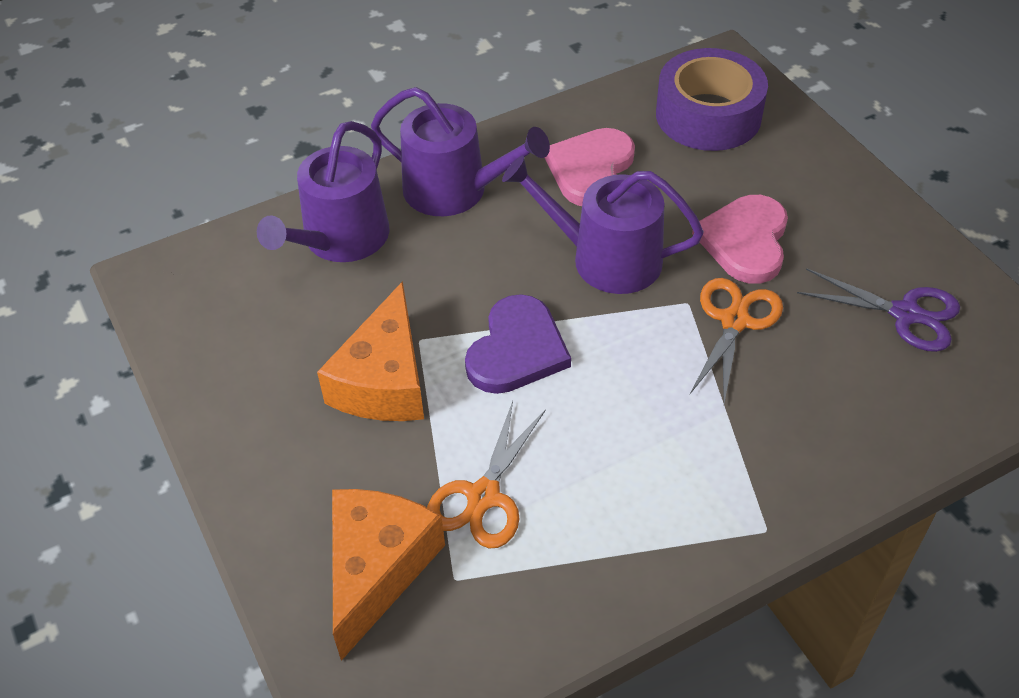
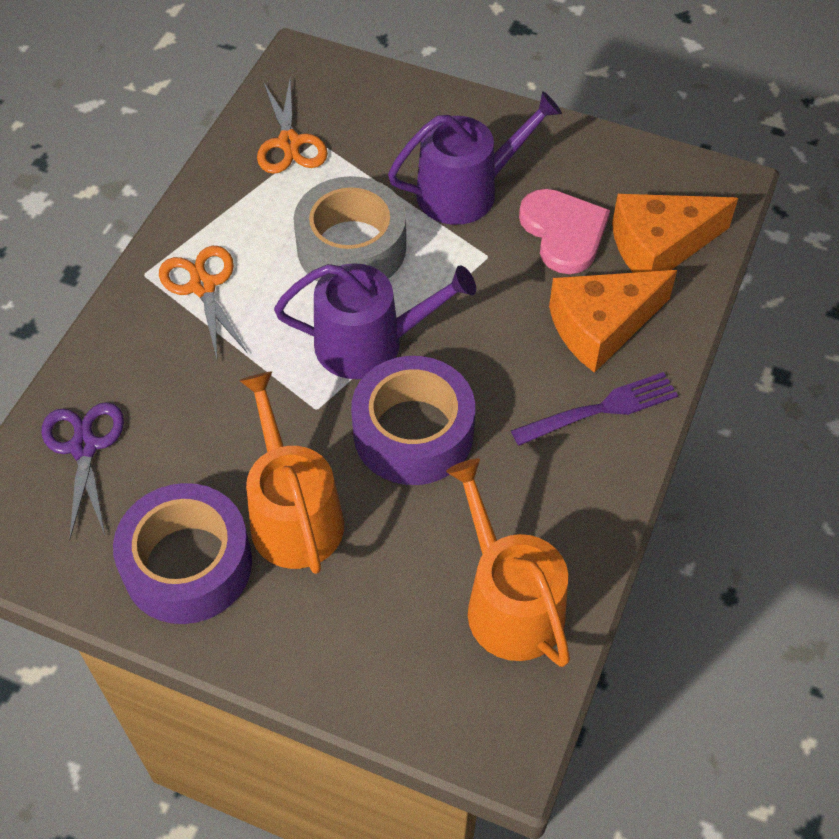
grey tape: 0 -> 1
orange watering can: 0 -> 2
pink heart: 2 -> 1
purple fork: 0 -> 1
purple heart: 1 -> 0
purple tape: 1 -> 2
purple watering can: 3 -> 2

